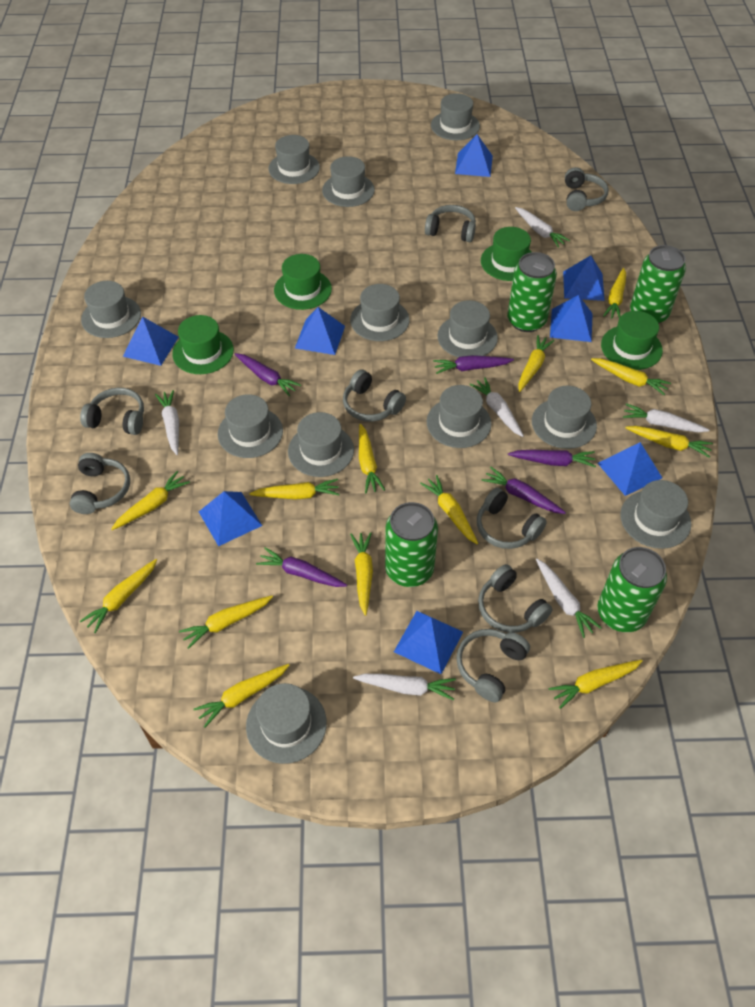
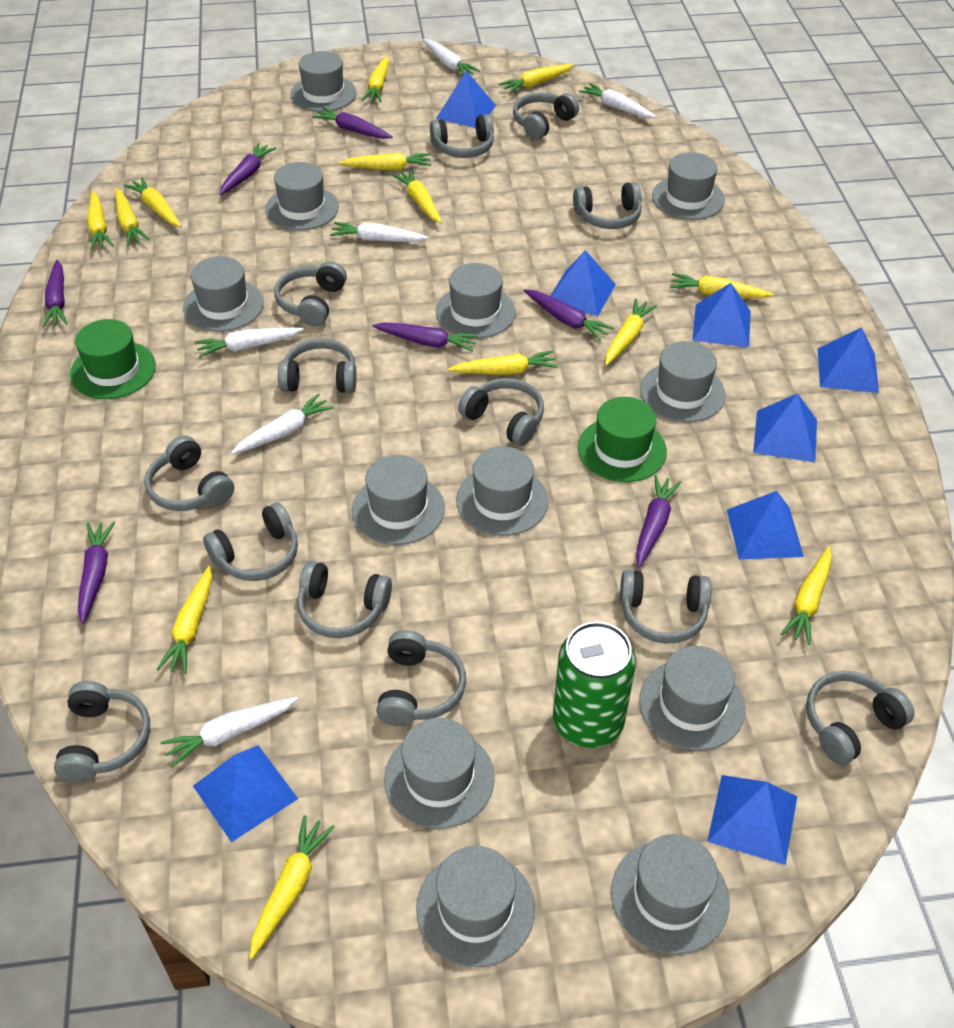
green can: 4 -> 1
green hat: 4 -> 2
grey headphones: 8 -> 13
purple carrot: 5 -> 7

